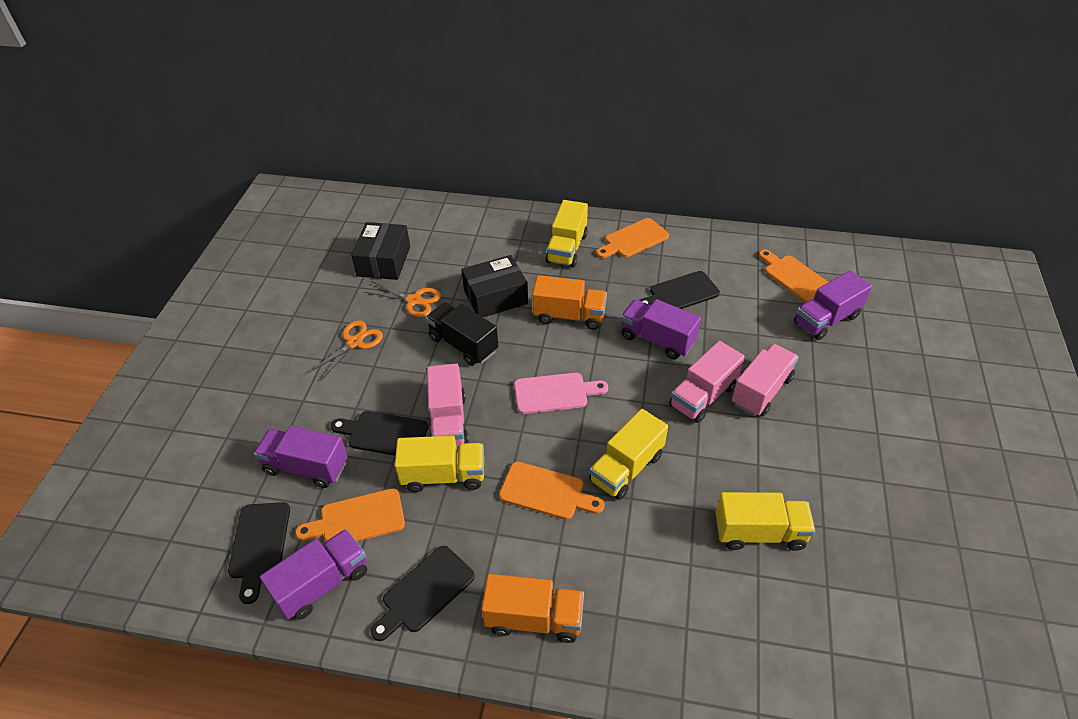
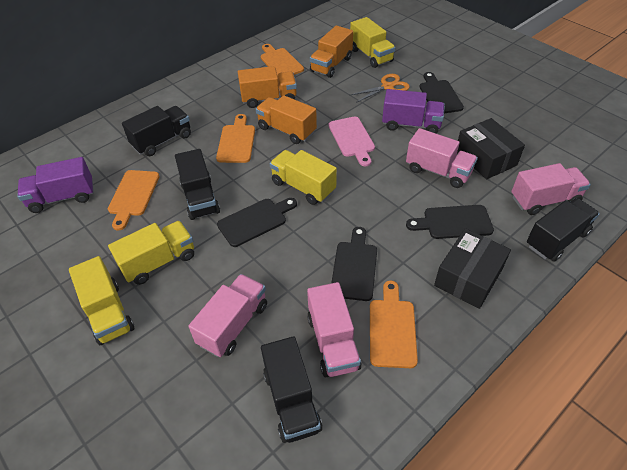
black truck: 1 -> 4
orange scissors: 2 -> 1
orange truck: 2 -> 3
pink truck: 3 -> 4
purple truck: 4 -> 2

